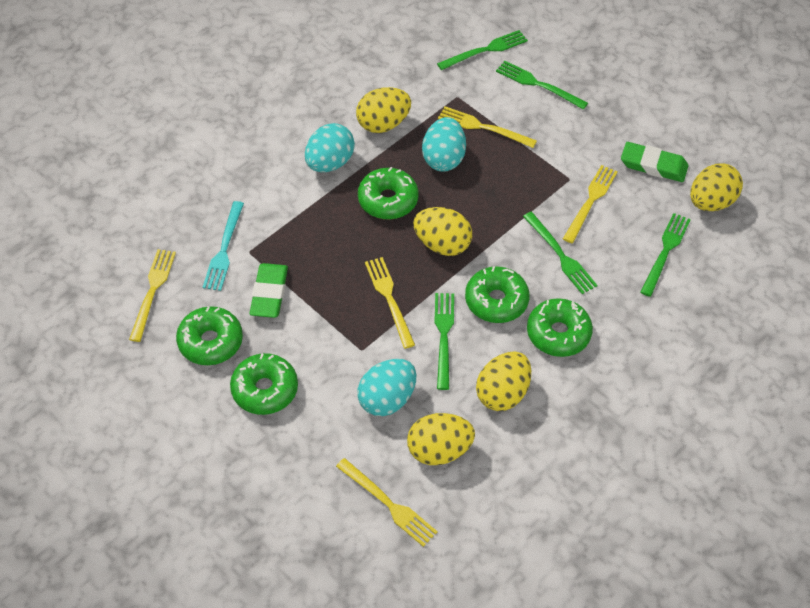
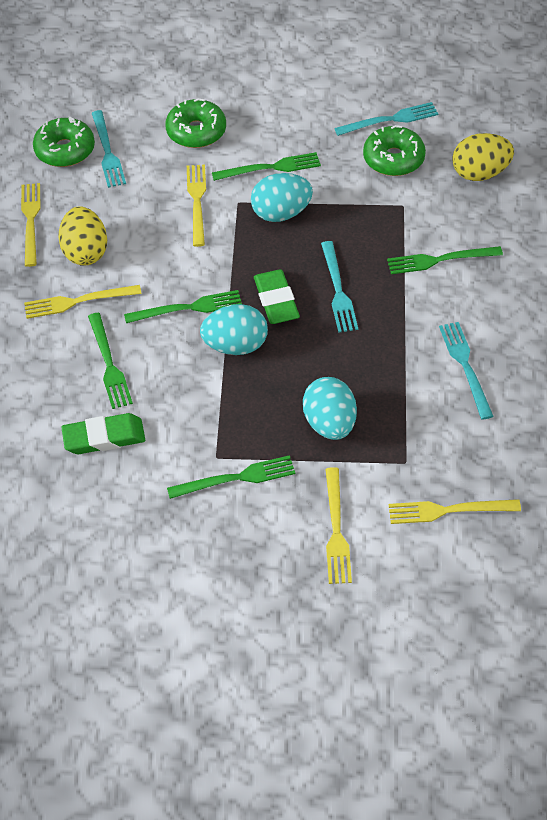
green donut: 5 -> 3
turquoise fork: 1 -> 4
yellow egg: 5 -> 2

